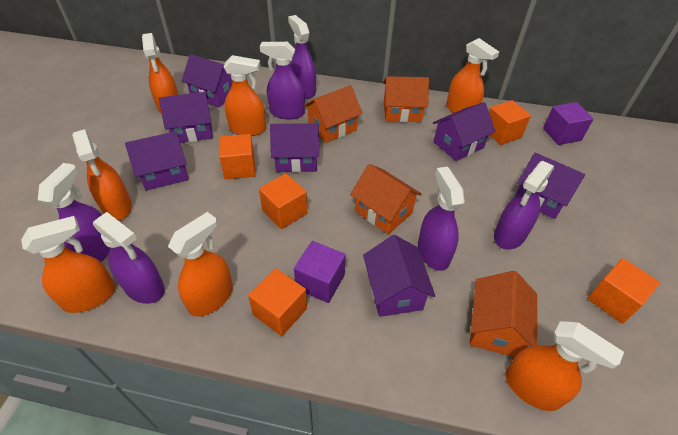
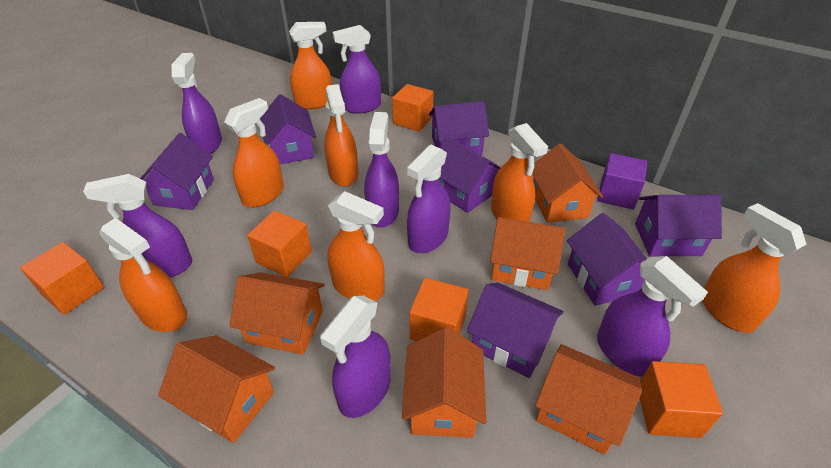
orange house: 4 -> 6
purple cube: 2 -> 1
purple spray bottle: 6 -> 7

